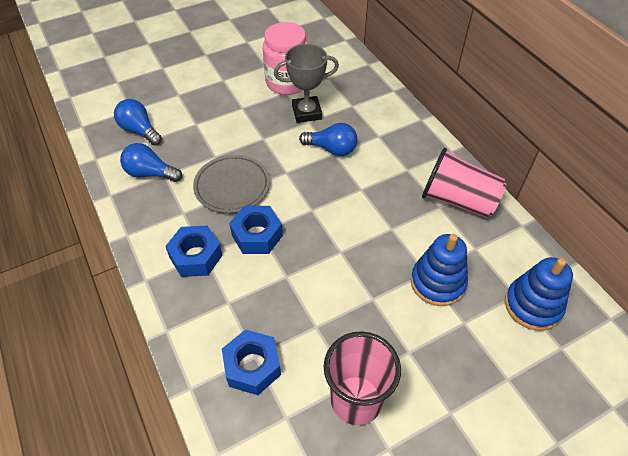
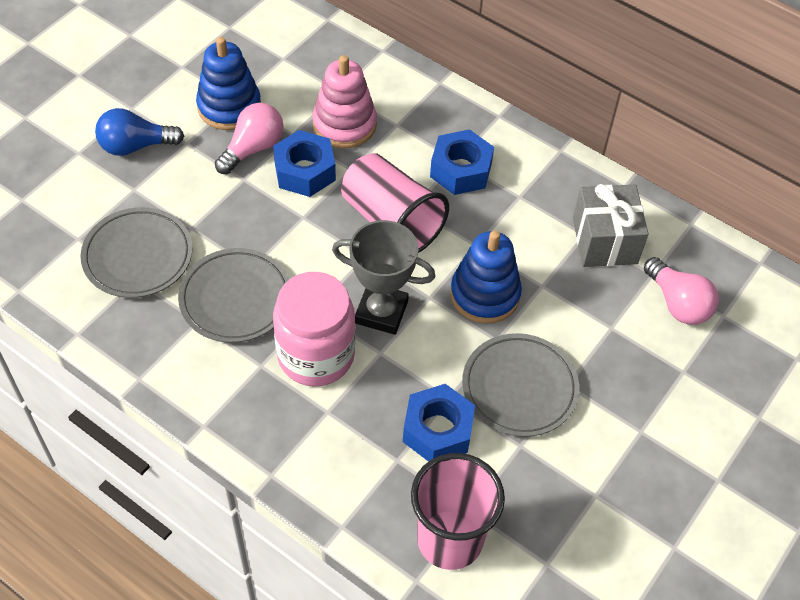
blue light bulb: 3 -> 1
grey gift: 0 -> 1
grey plate: 1 -> 3
pink light bulb: 0 -> 2
pink stacking toy: 0 -> 1

